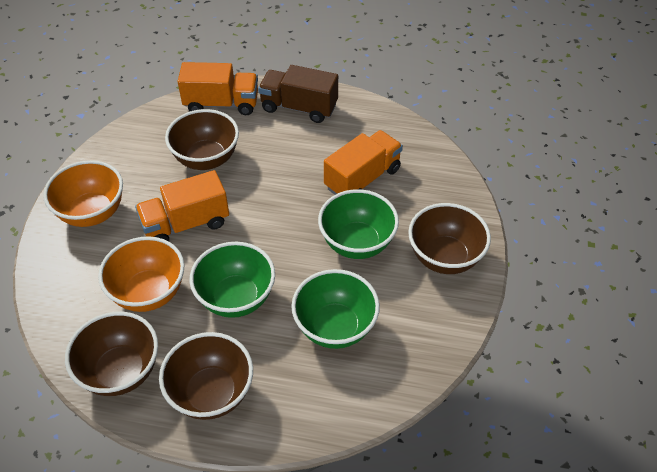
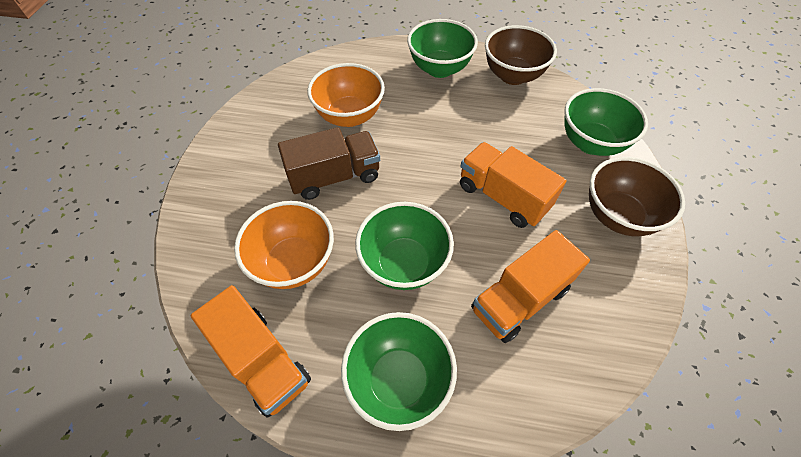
brown bowl: 4 -> 2
green bowl: 3 -> 4

